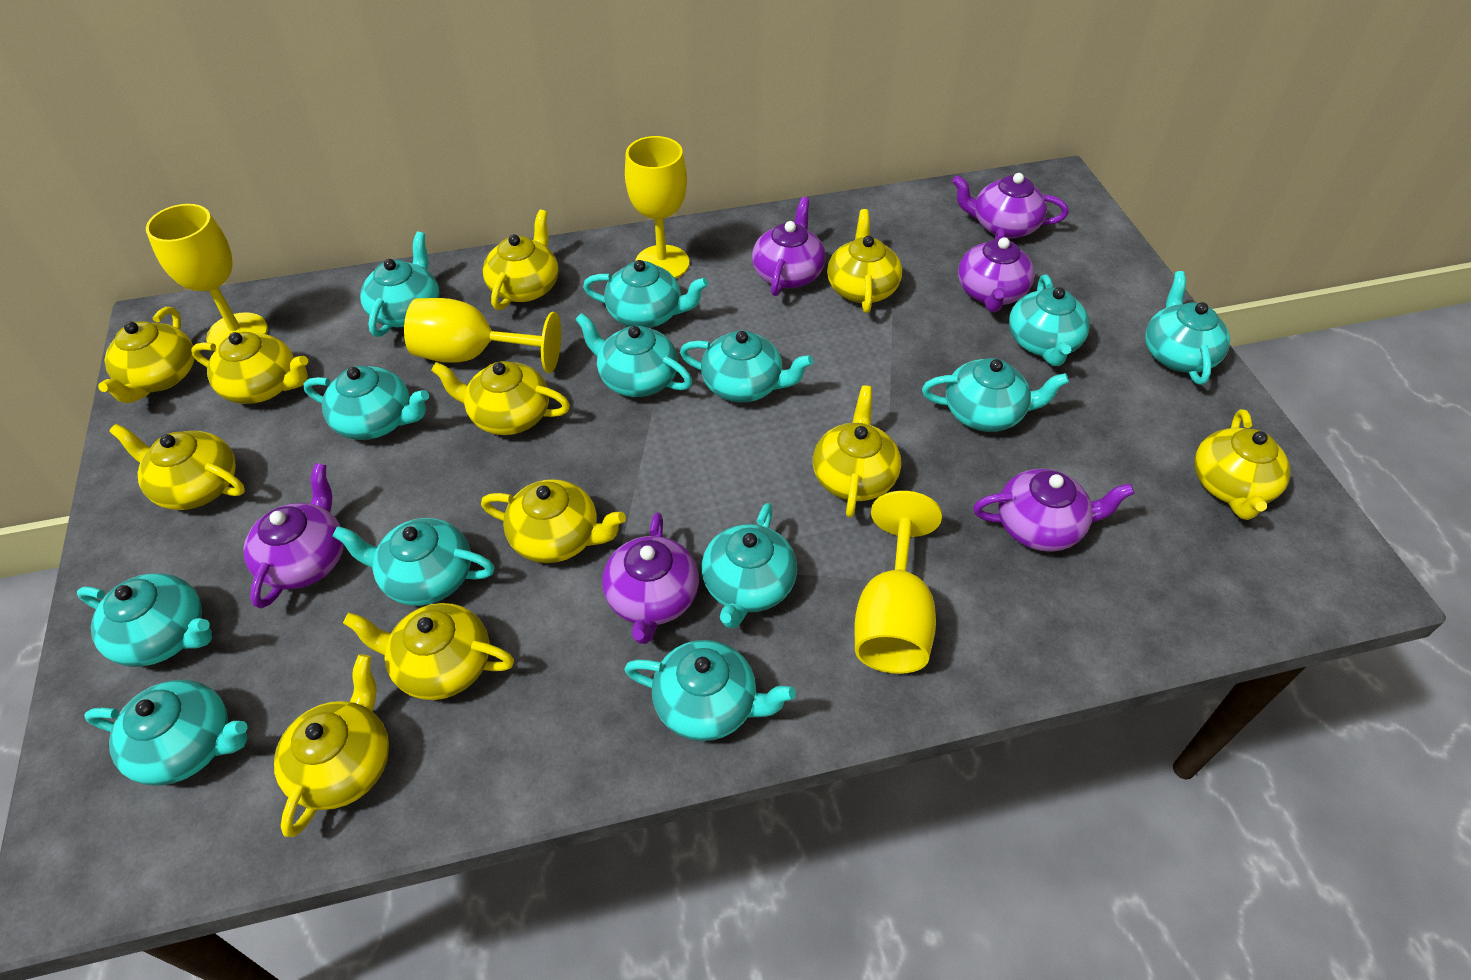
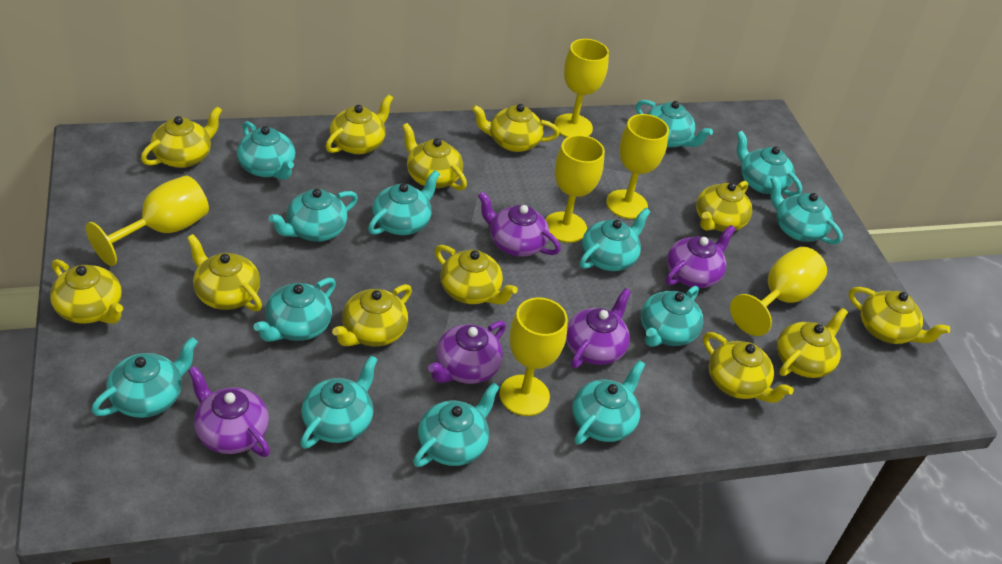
purple teapot: 6 -> 5
yellow goblet: 4 -> 6
yellow teapot: 11 -> 12

